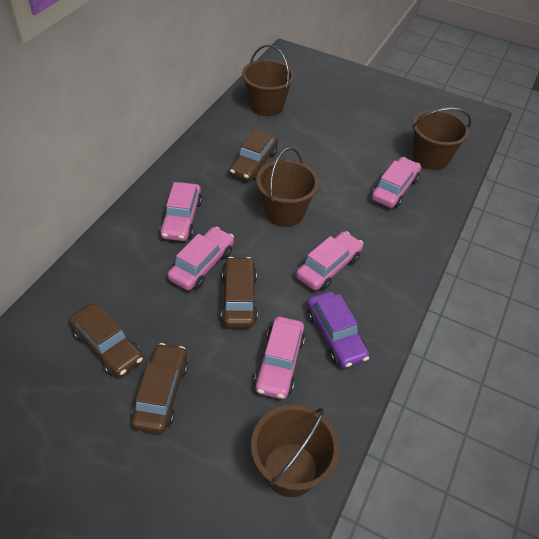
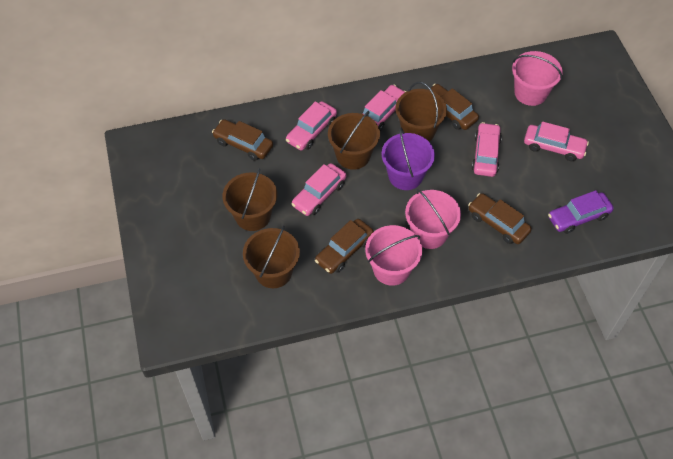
pink bucket: 0 -> 3
purple bucket: 0 -> 1

